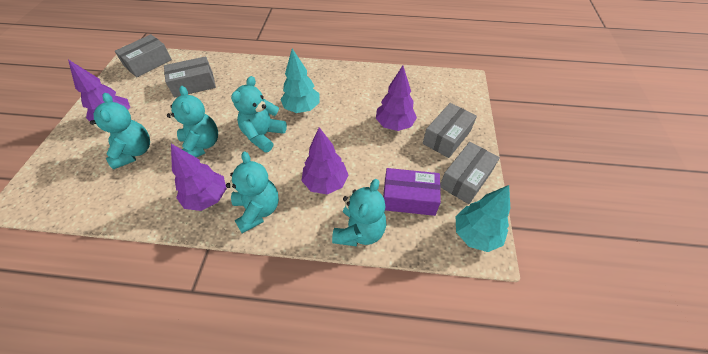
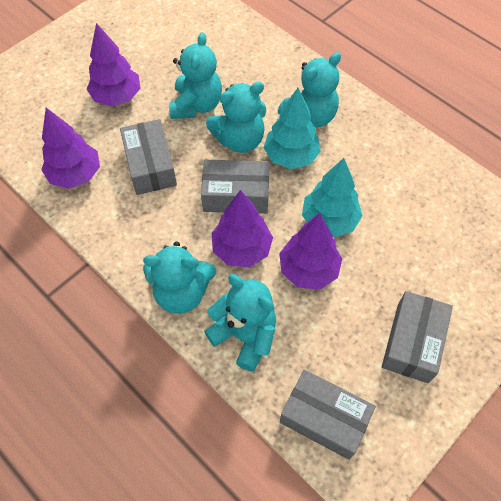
purple box: 1 -> 0

